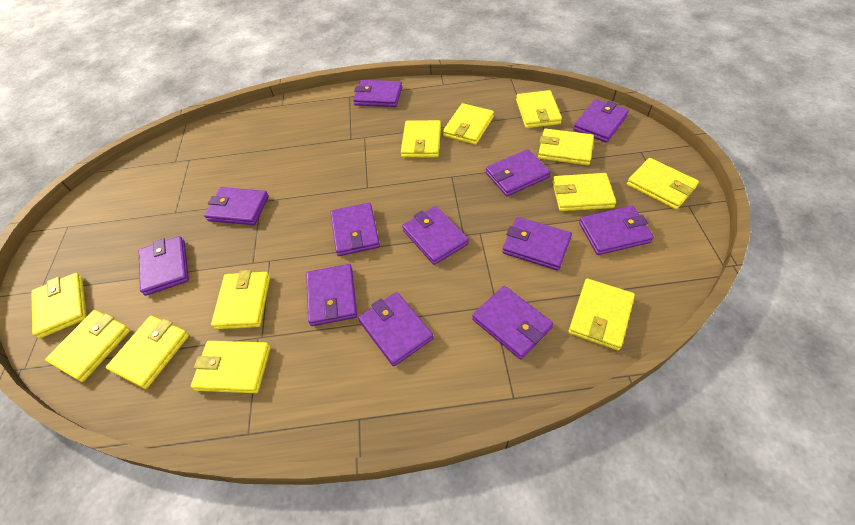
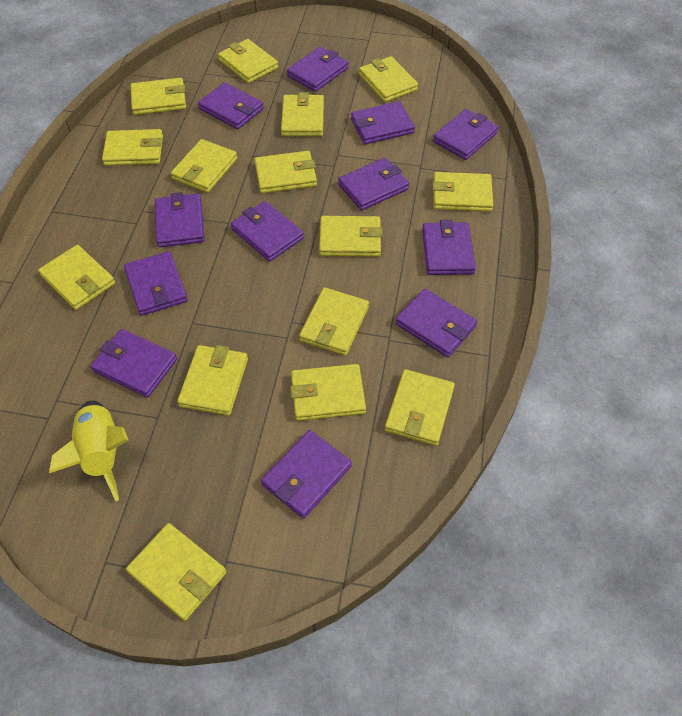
yellow rocket: 0 -> 1
yellow wallet: 12 -> 15

